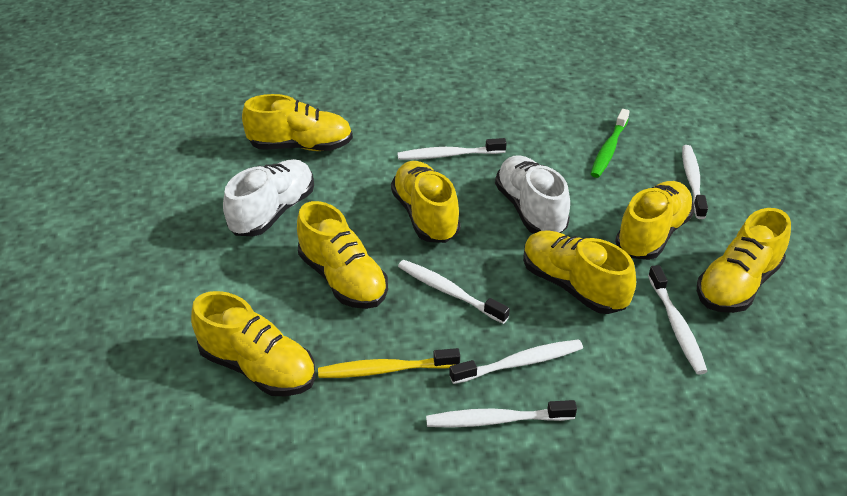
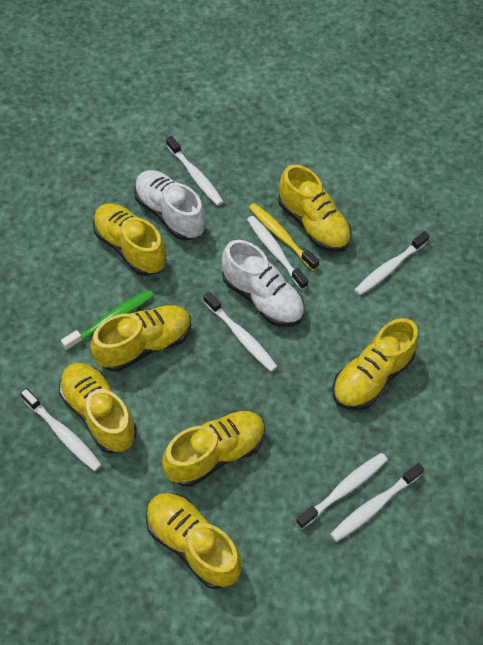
white toothbrush: 6 -> 7

